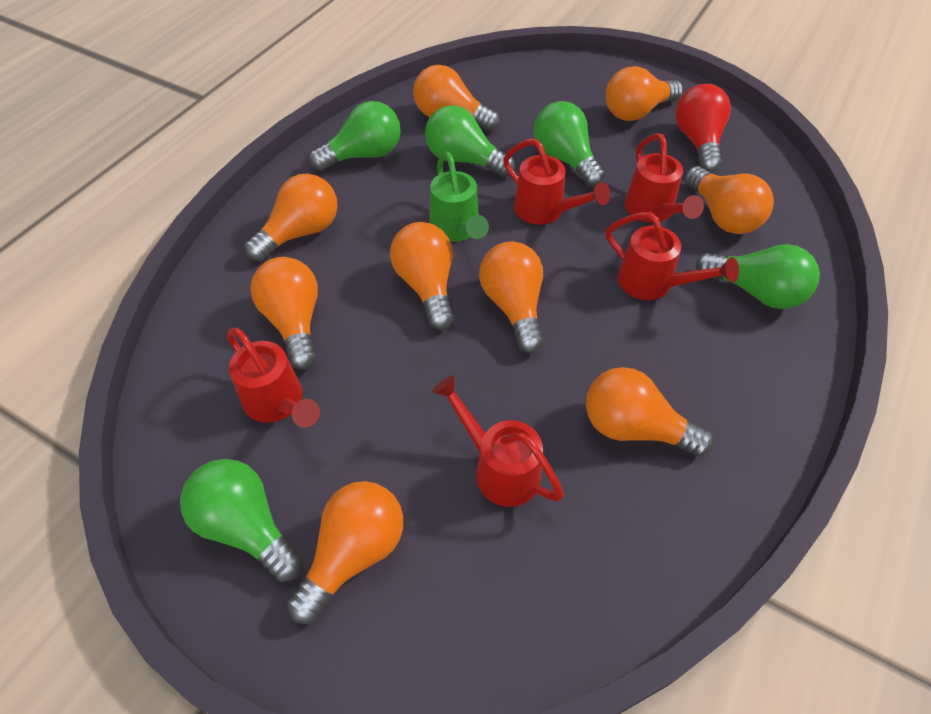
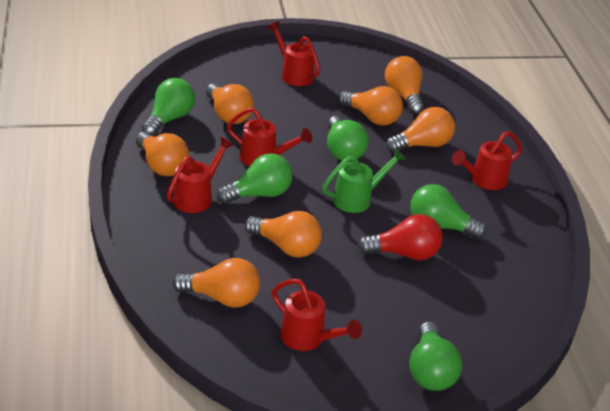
orange light bulb: 9 -> 7

